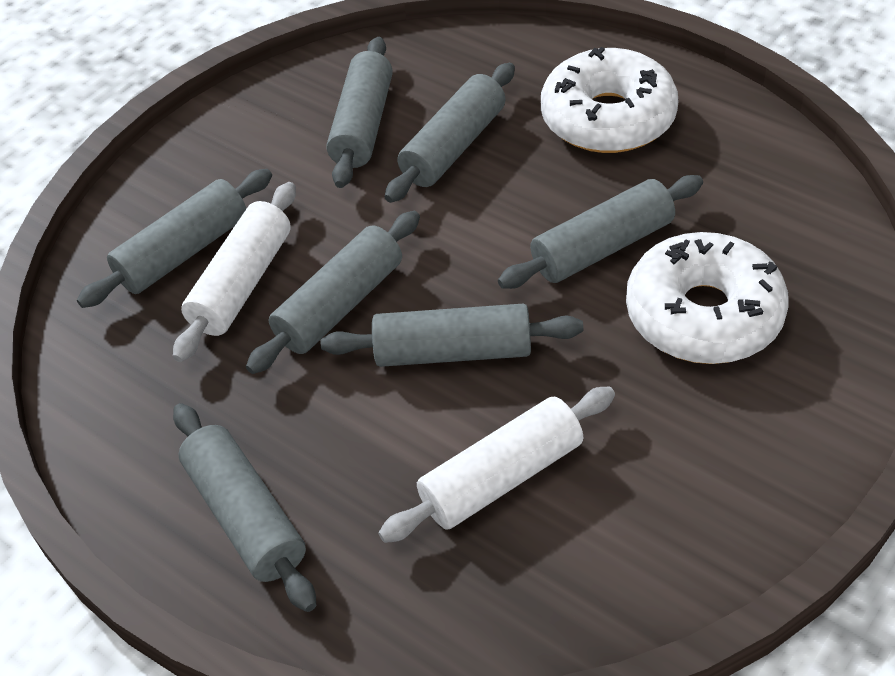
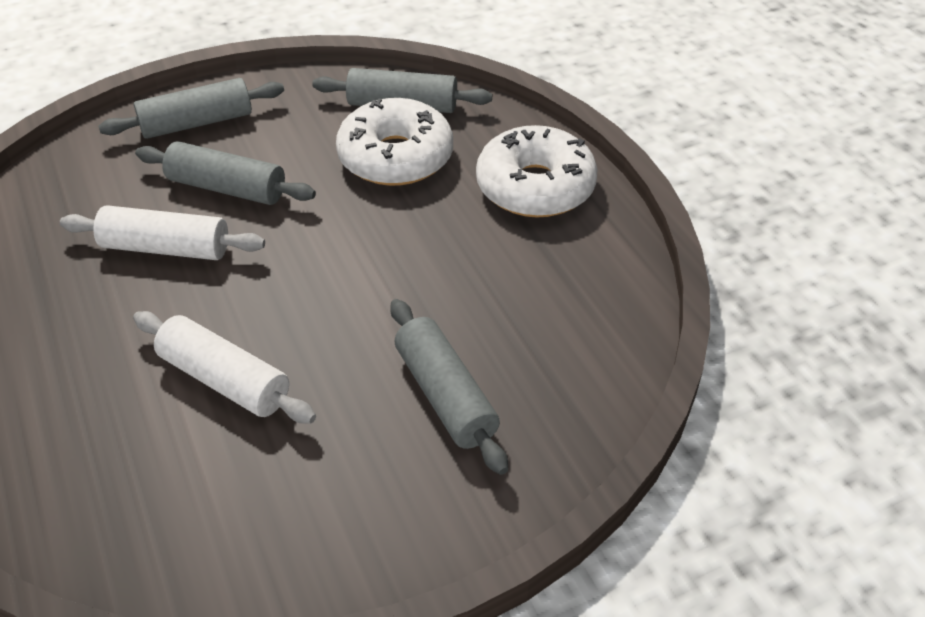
grey rolling pin: 7 -> 4

